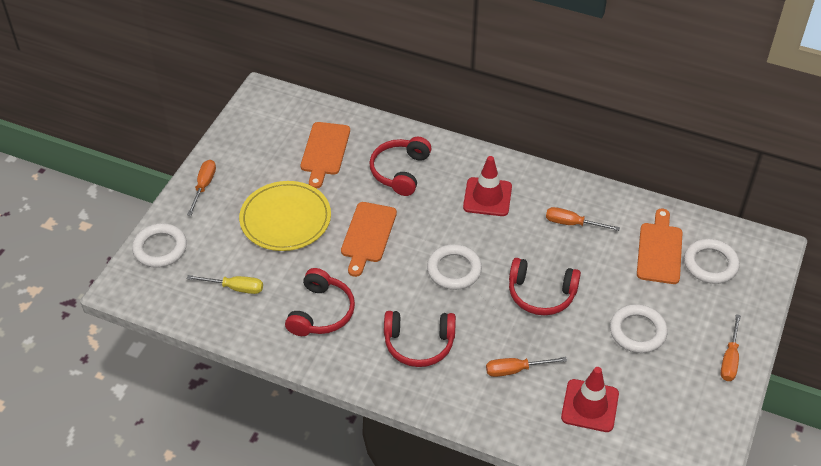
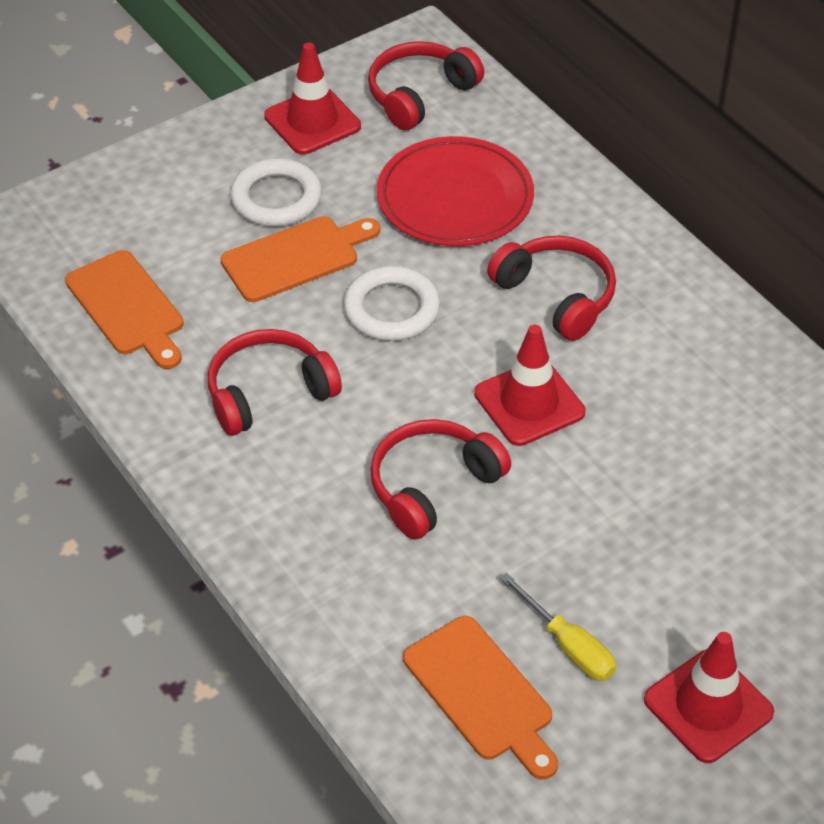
orange screwdriver: 4 -> 0
red plate: 0 -> 1
red traffic cone: 2 -> 3
white ring: 4 -> 2
yellow plate: 1 -> 0

